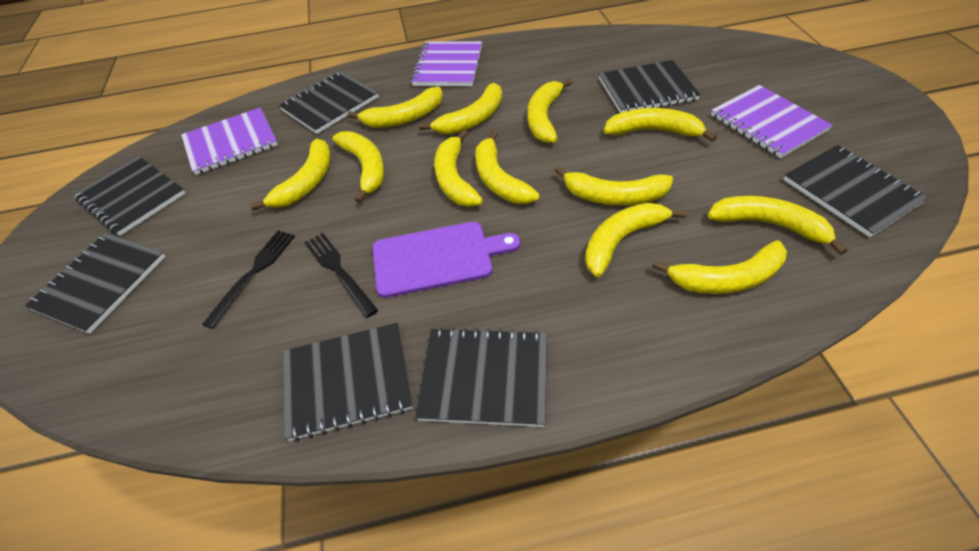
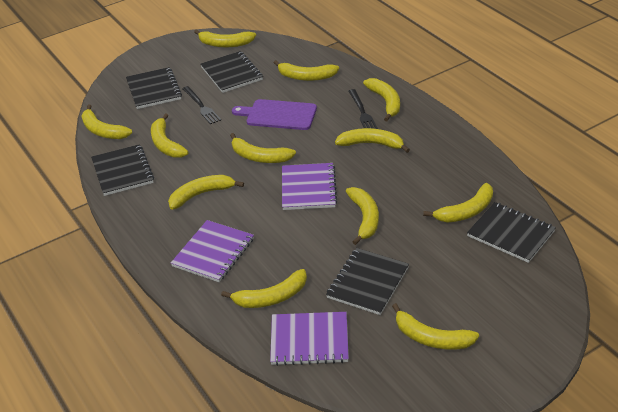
black notebook: 7 -> 5

